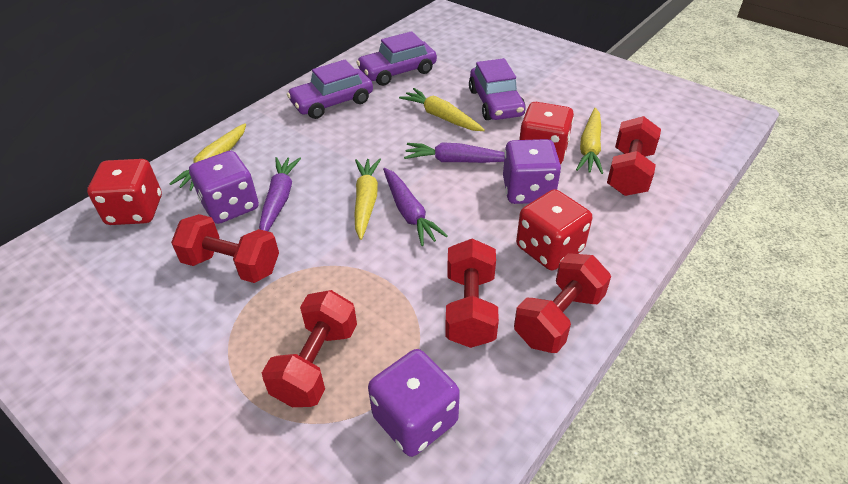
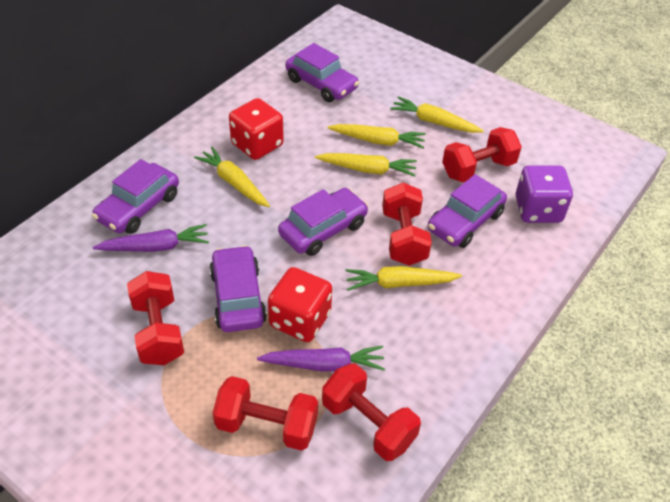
purple car: 3 -> 5
purple carrot: 3 -> 2
purple dice: 3 -> 1
red dice: 3 -> 2
yellow carrot: 4 -> 5

